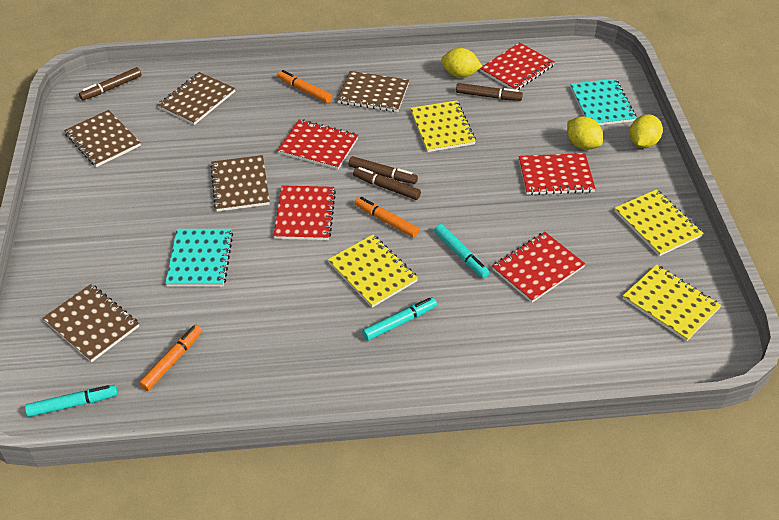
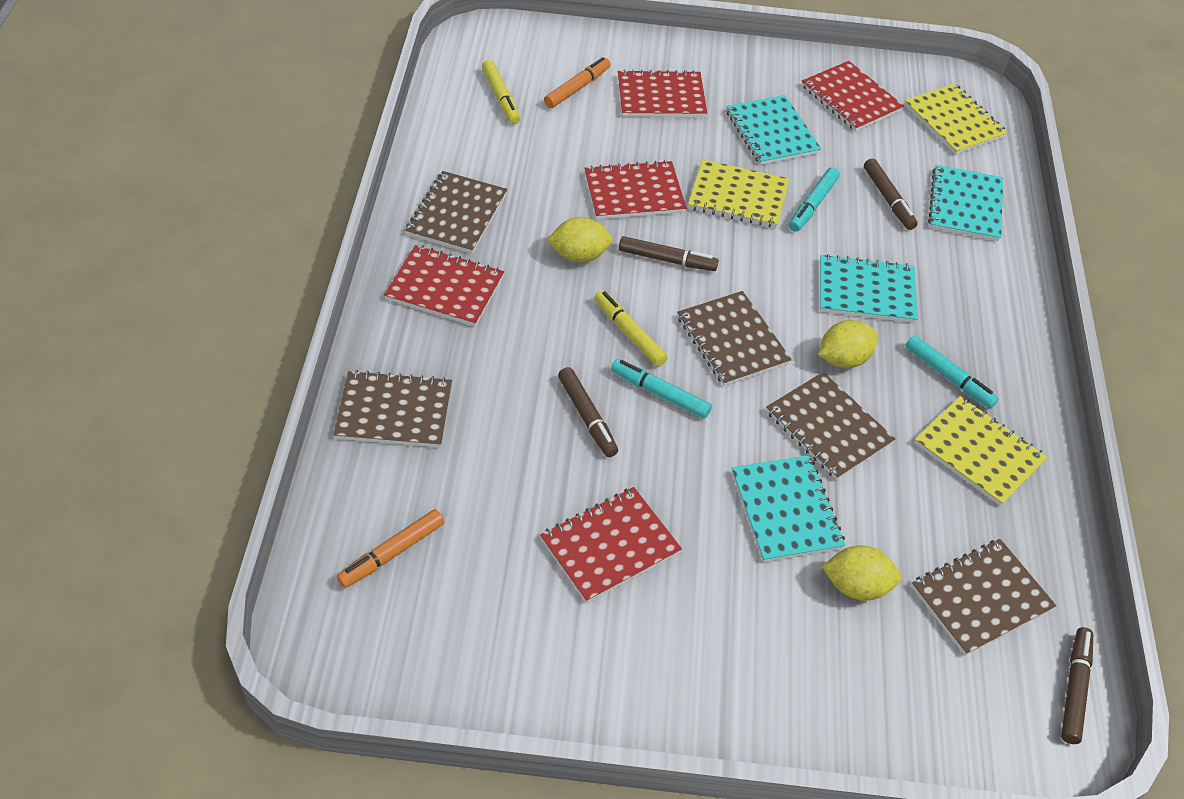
orange marker: 3 -> 2
turquoise notebook: 2 -> 4
yellow marker: 0 -> 2
yellow notebook: 4 -> 3

